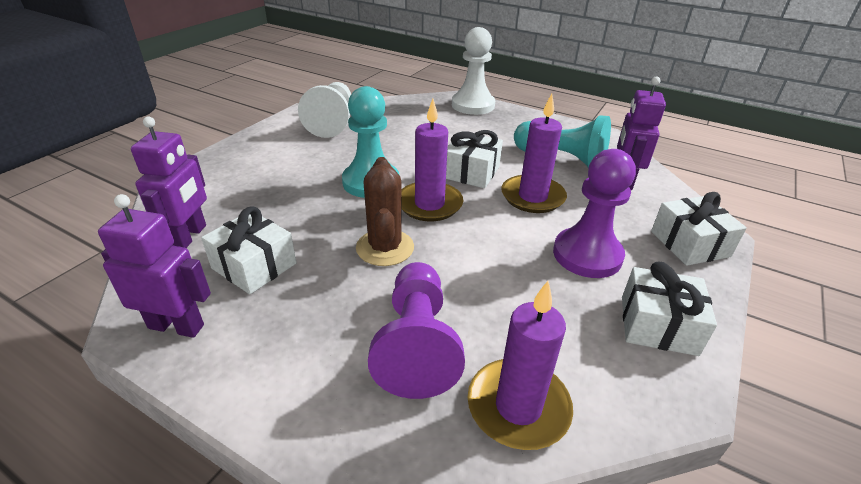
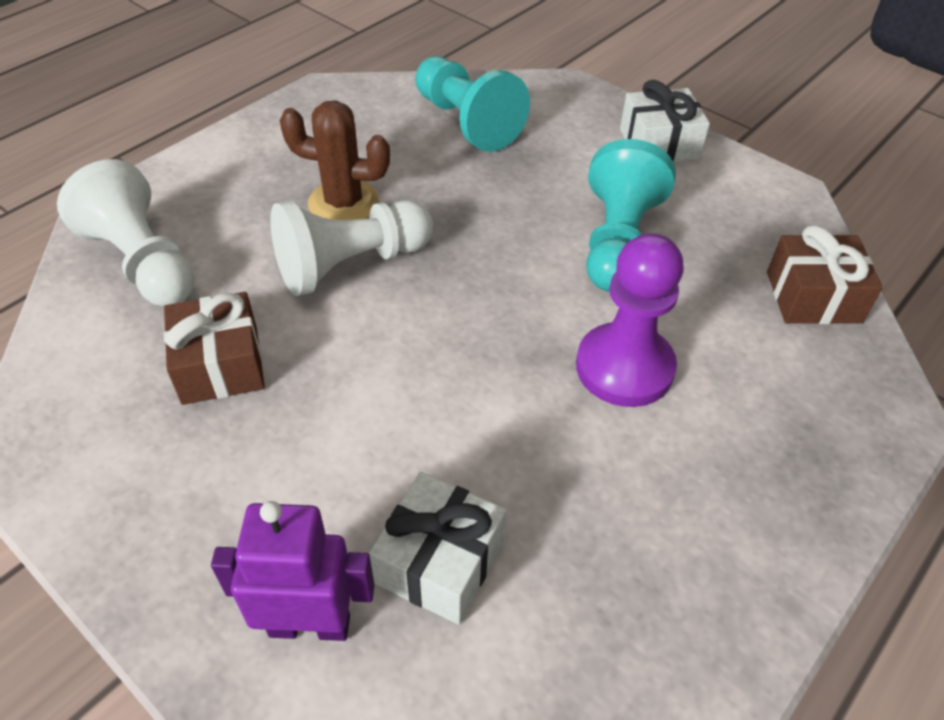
brown gift: 0 -> 2
purple candle: 3 -> 0
purple pawn: 2 -> 1
purple robot: 3 -> 1
white gift: 4 -> 2

